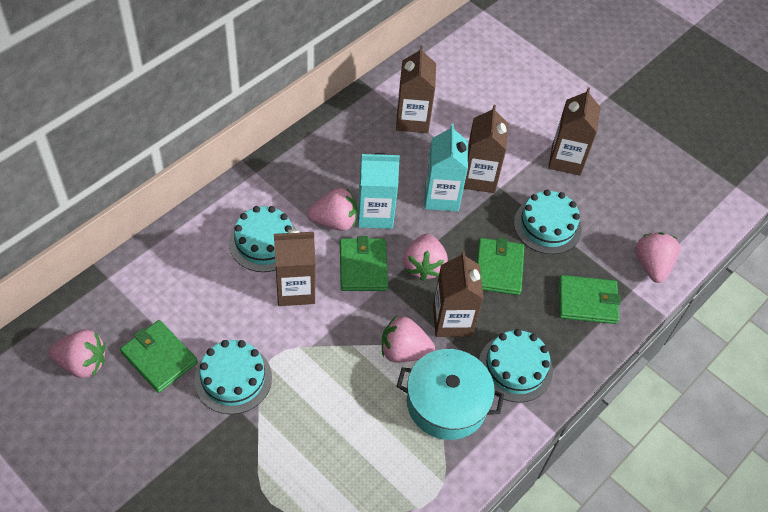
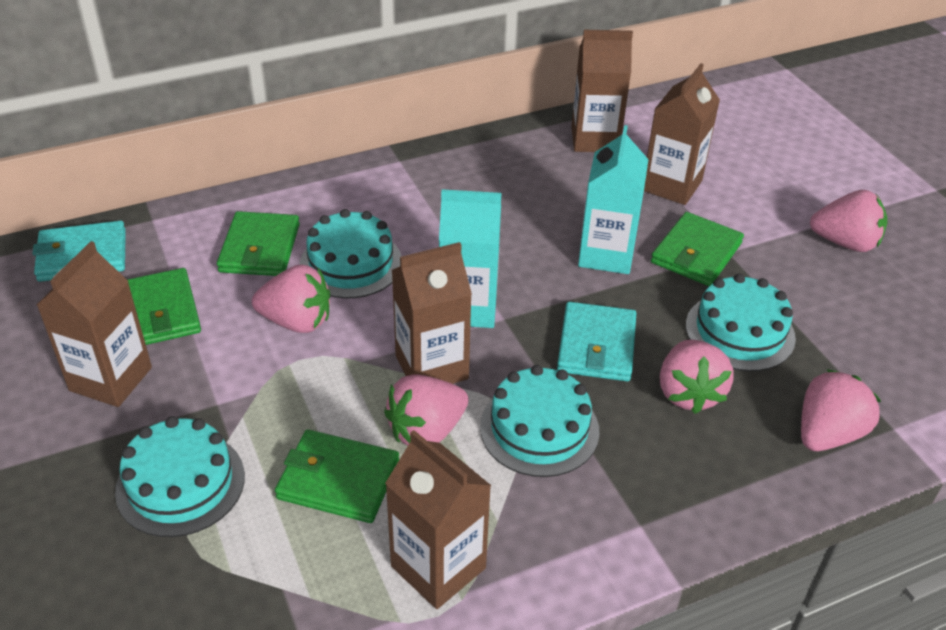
turquoise pot: 1 -> 0
turquoise wallet: 0 -> 2

